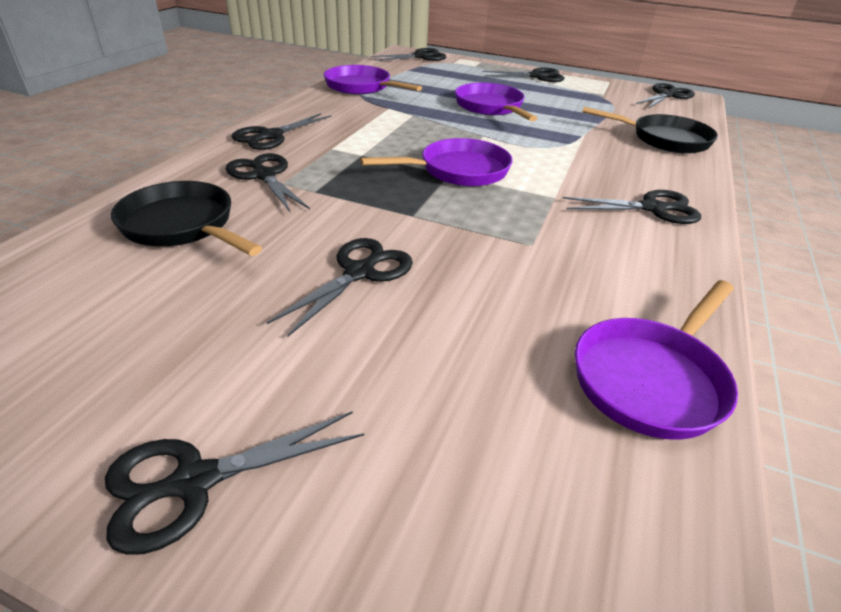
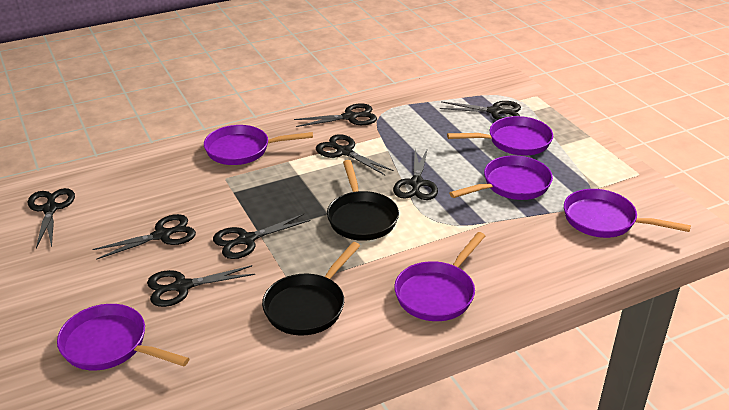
purple pan: 4 -> 6

